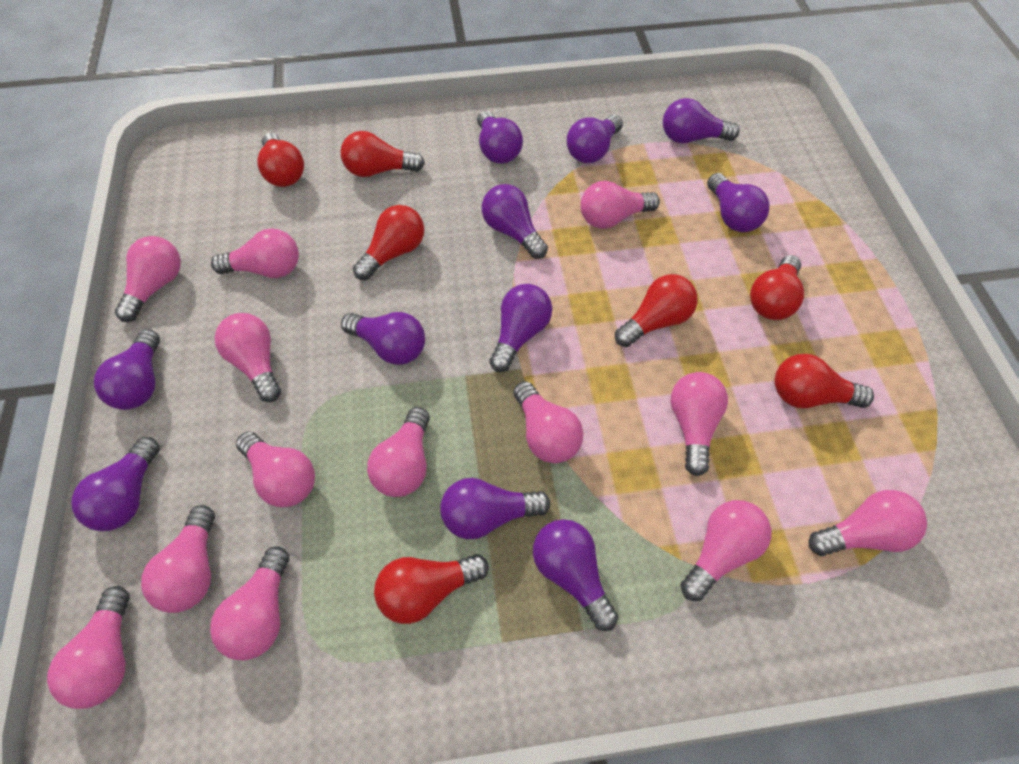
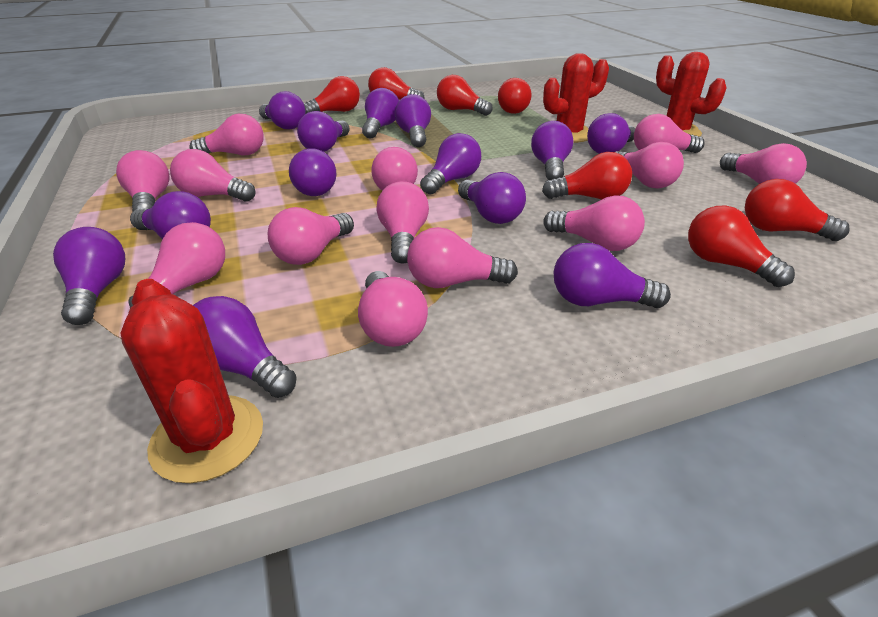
purple light bulb: 11 -> 13
red cactus: 0 -> 3

